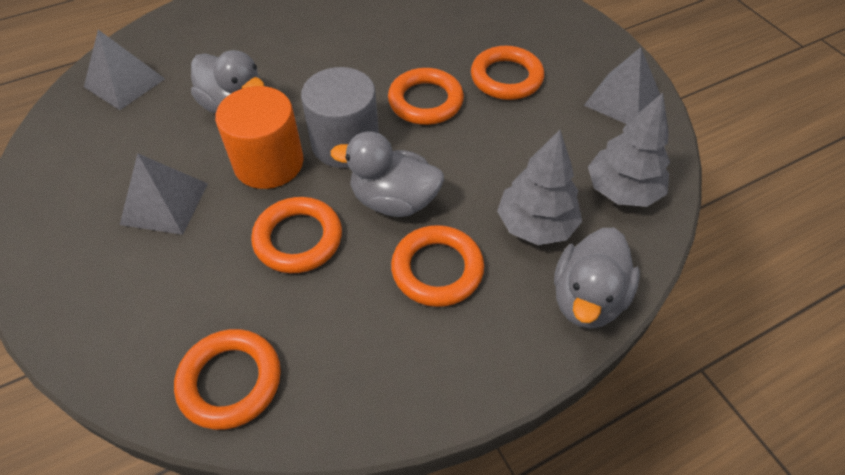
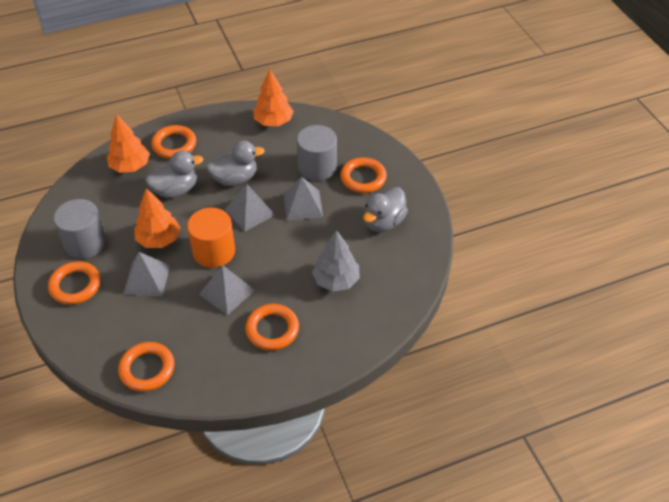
grey cylinder: 1 -> 2
grey pyramid: 3 -> 4
grey tree: 2 -> 1
orange tree: 0 -> 3

